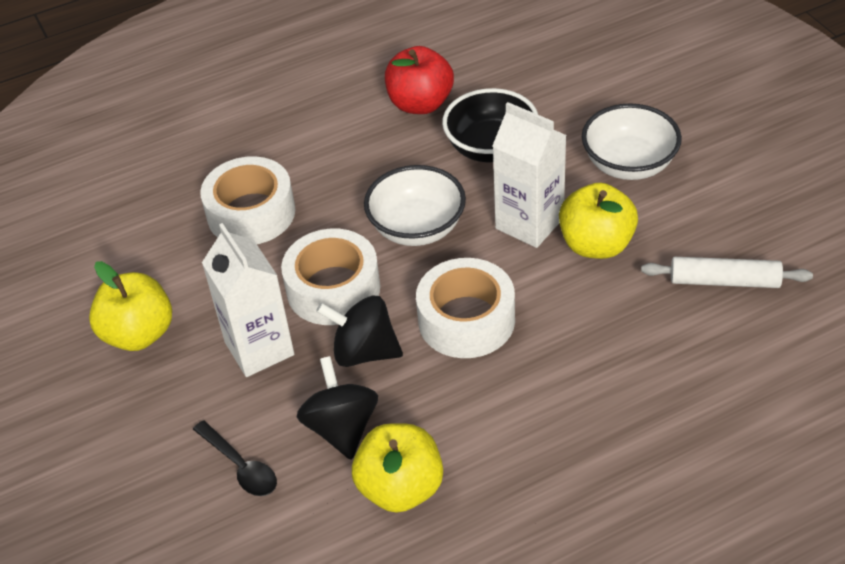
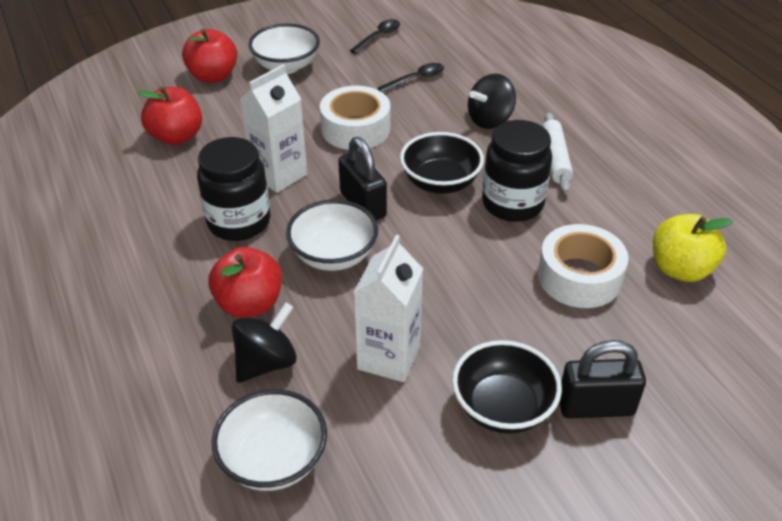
black bowl: 1 -> 2
black jar: 0 -> 2
black padlock: 0 -> 2
black spoon: 1 -> 2
red apple: 1 -> 3
white bowl: 2 -> 3
white tape: 3 -> 2
yellow apple: 3 -> 1

